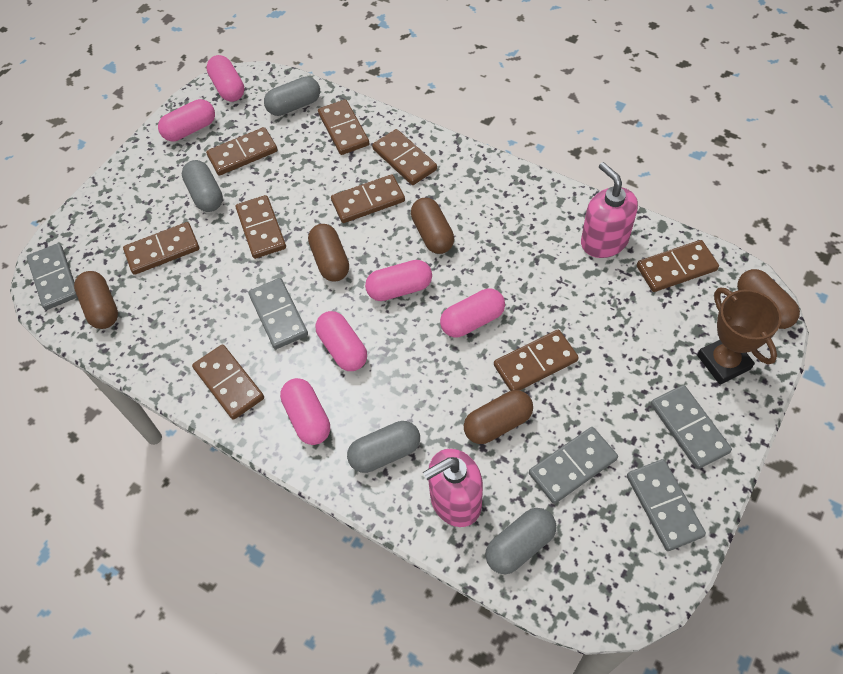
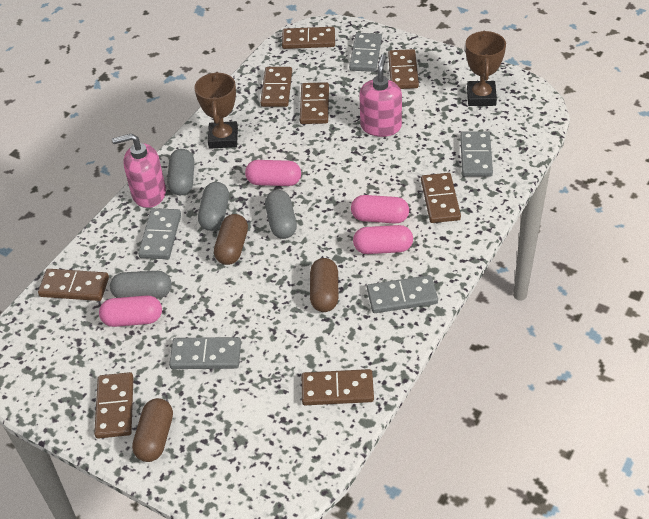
brown capsule: 5 -> 3
brown domino: 9 -> 8
brown trophy: 1 -> 2
pink capsule: 6 -> 4

